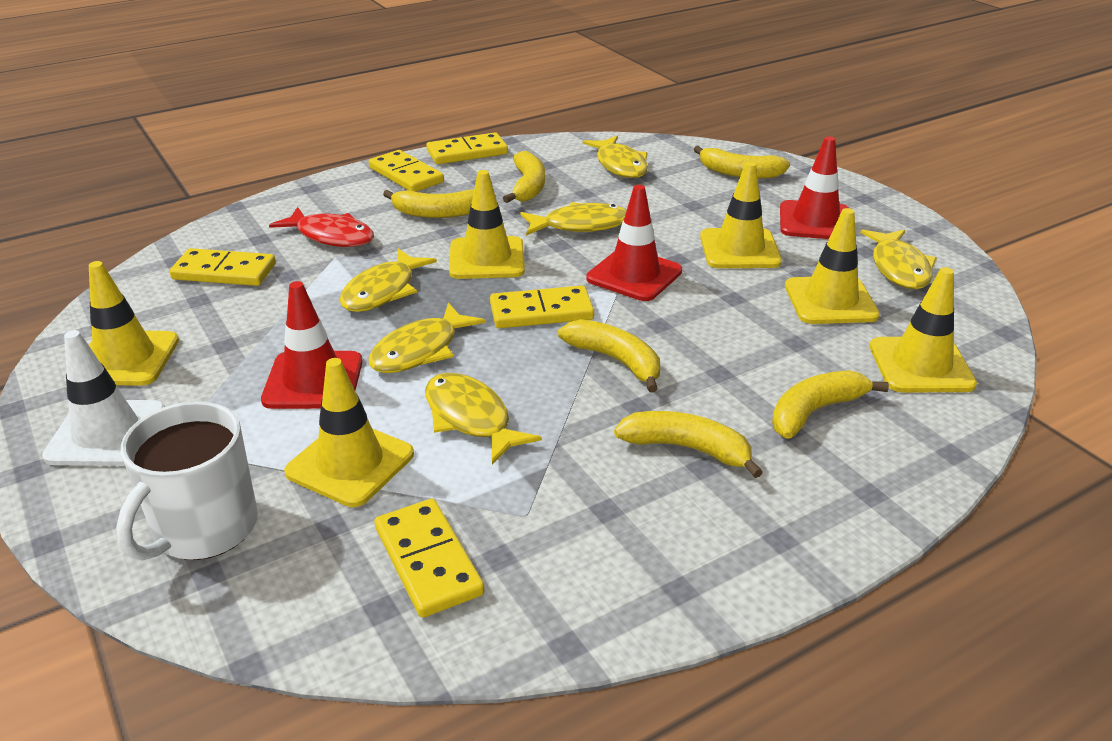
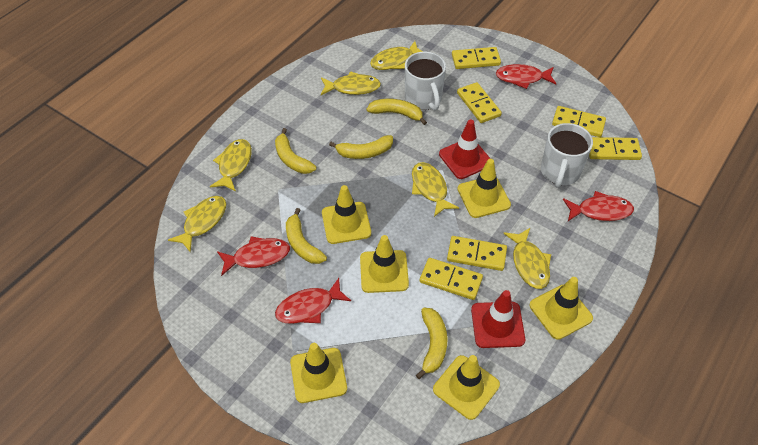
red fish: 1 -> 4
red traffic cone: 3 -> 2
white mug: 1 -> 2
white traffic cone: 1 -> 0
yellow banana: 6 -> 5
yellow domino: 5 -> 6

